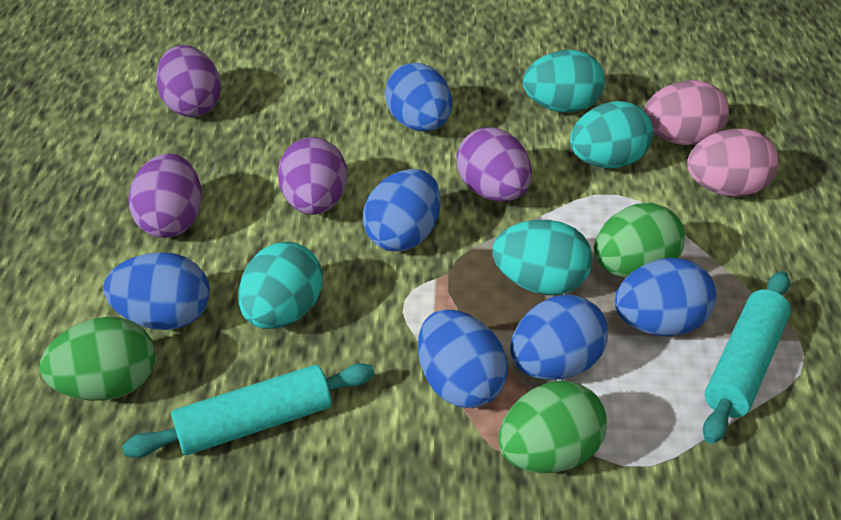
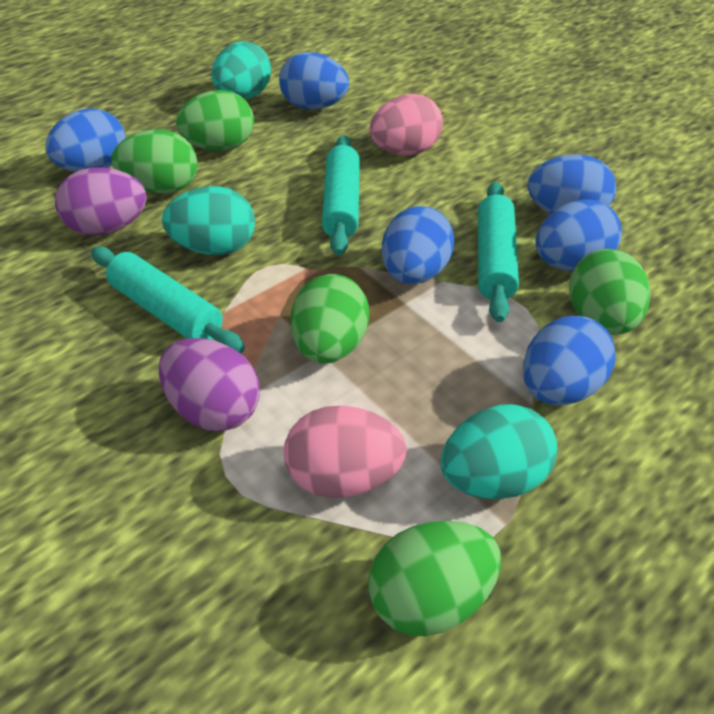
green egg: 3 -> 5
purple egg: 4 -> 2
turquoise egg: 4 -> 3
turquoise rolling pin: 2 -> 3

